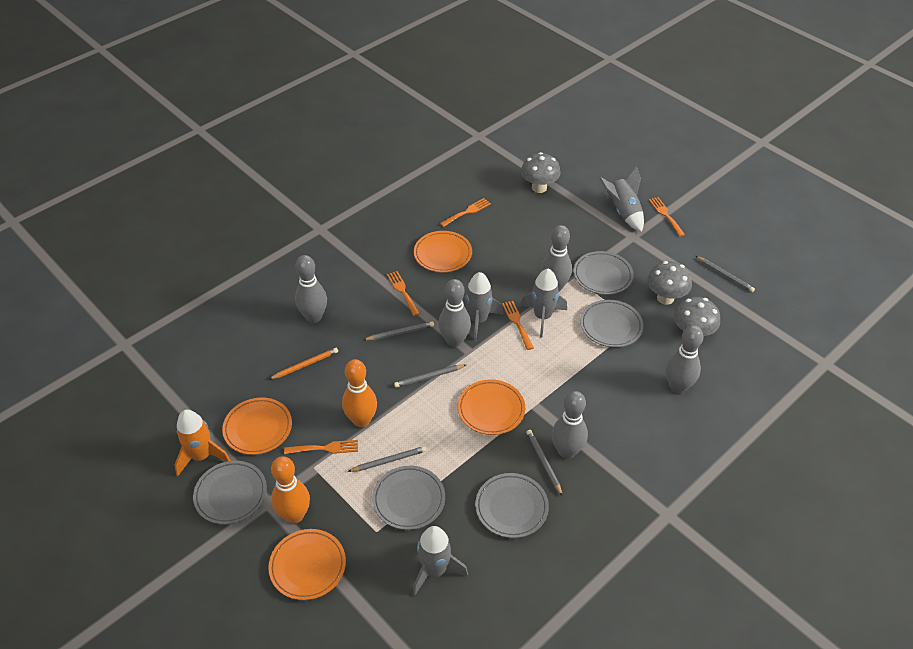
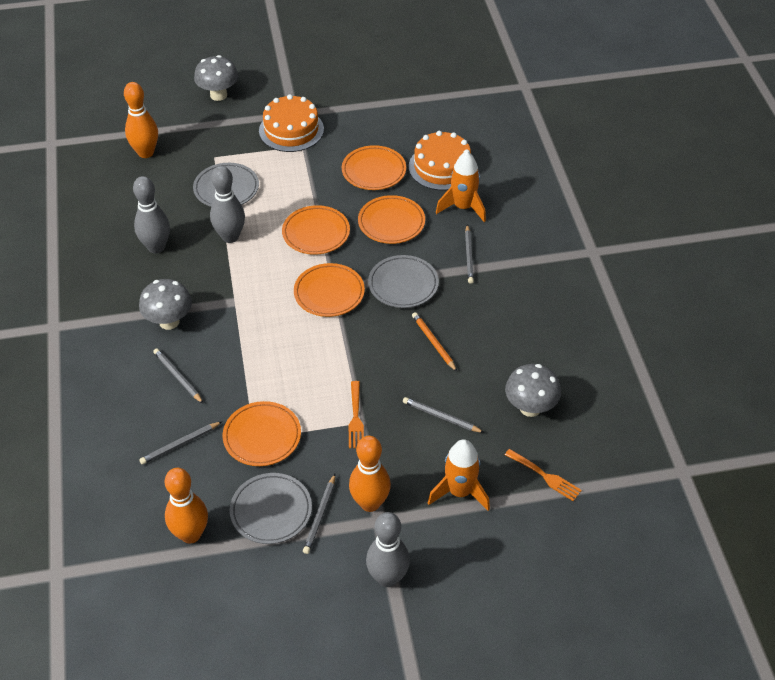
grey bowling pin: 5 -> 3
grey plate: 5 -> 3
grey rocket: 4 -> 0
orange bowling pin: 2 -> 3
orange cake: 0 -> 2
orange fork: 5 -> 2
orange plate: 4 -> 5
orange rocket: 1 -> 2

